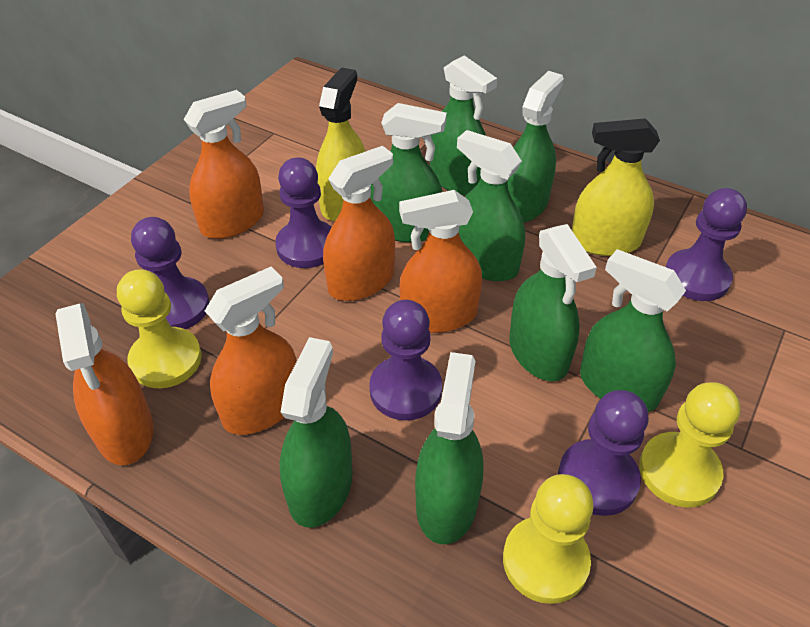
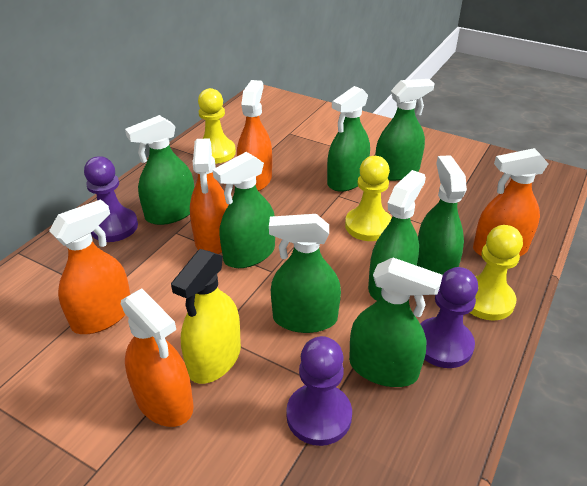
purple pawn: 5 -> 3
yellow spray bottle: 2 -> 1

